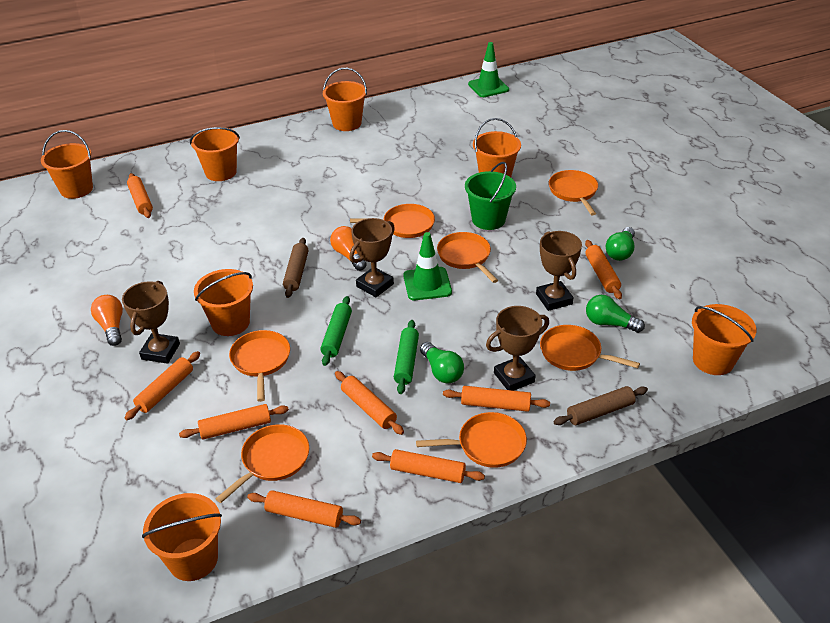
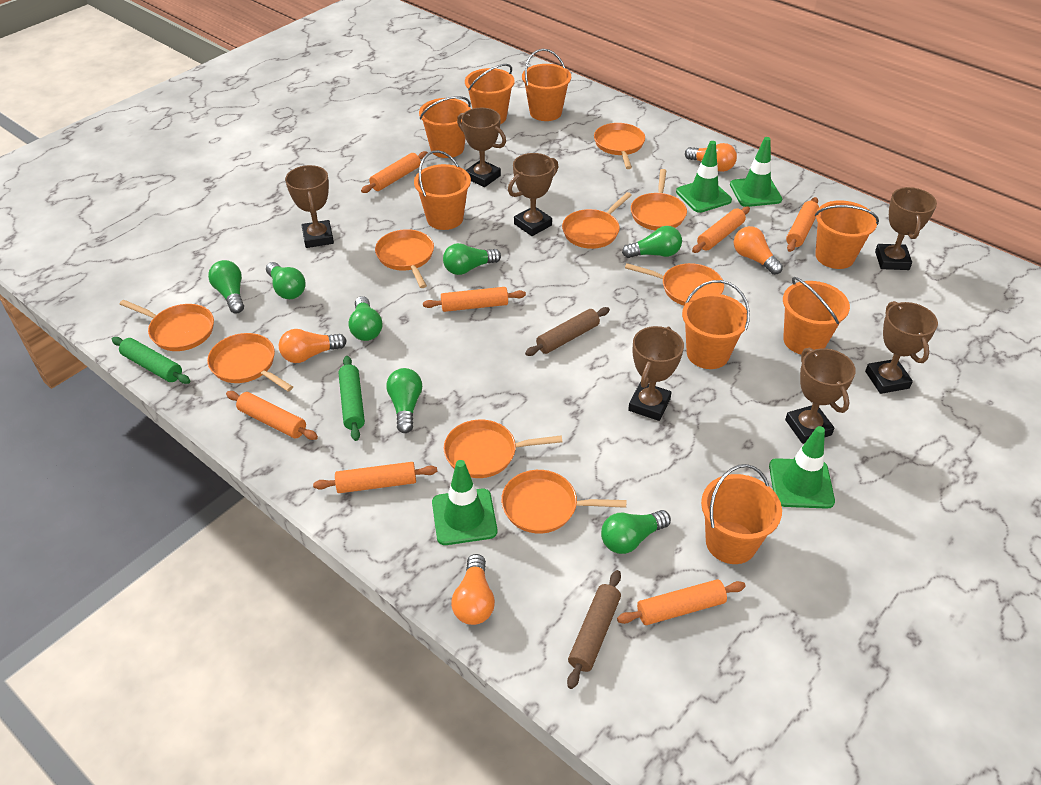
brown trophy: 4 -> 7
green bucket: 1 -> 0
green light bulb: 3 -> 7
green traffic cone: 2 -> 4
orange bucket: 7 -> 8
orange light bulb: 2 -> 4
orange pan: 7 -> 9
orange rolling pin: 8 -> 7

